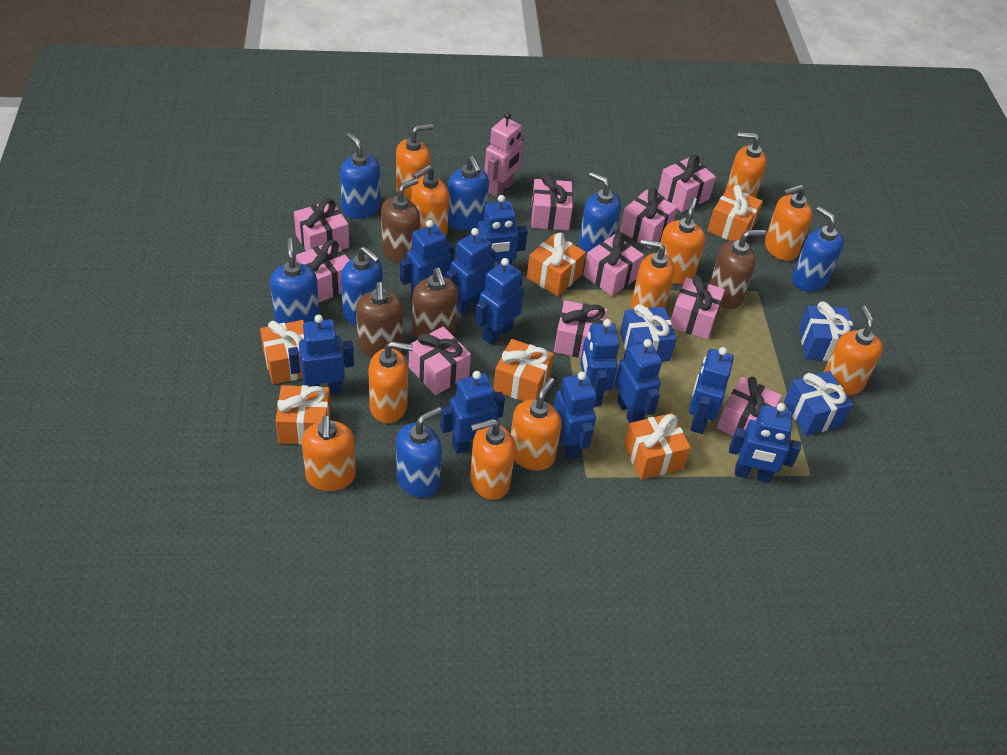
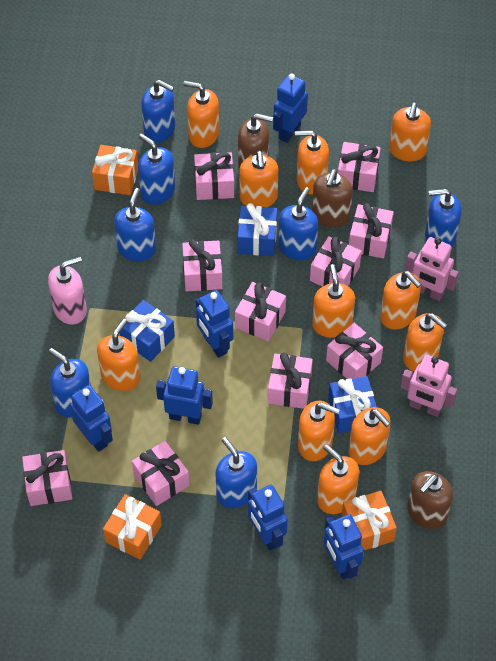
blue robot: 11 -> 6
brown soap dispenser: 4 -> 3
orange gift: 6 -> 3
pink robot: 1 -> 2
pink soap dispenser: 0 -> 1

